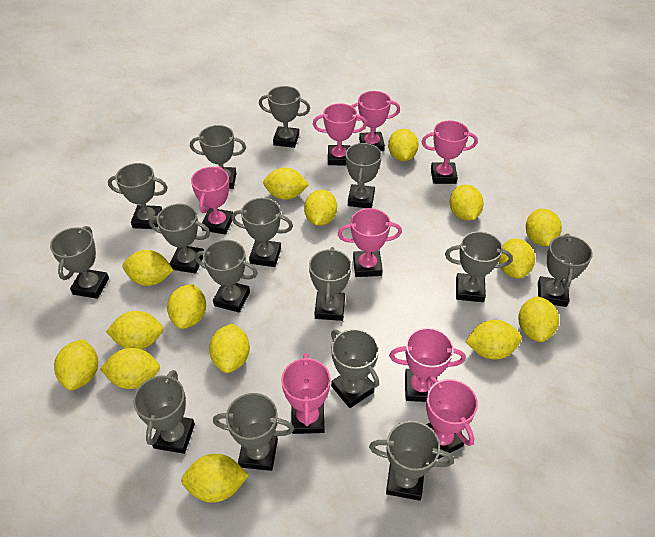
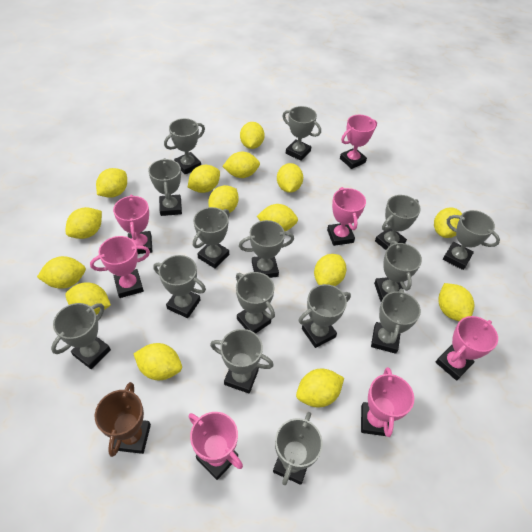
brown trophy: 0 -> 1
pink trophy: 8 -> 7

